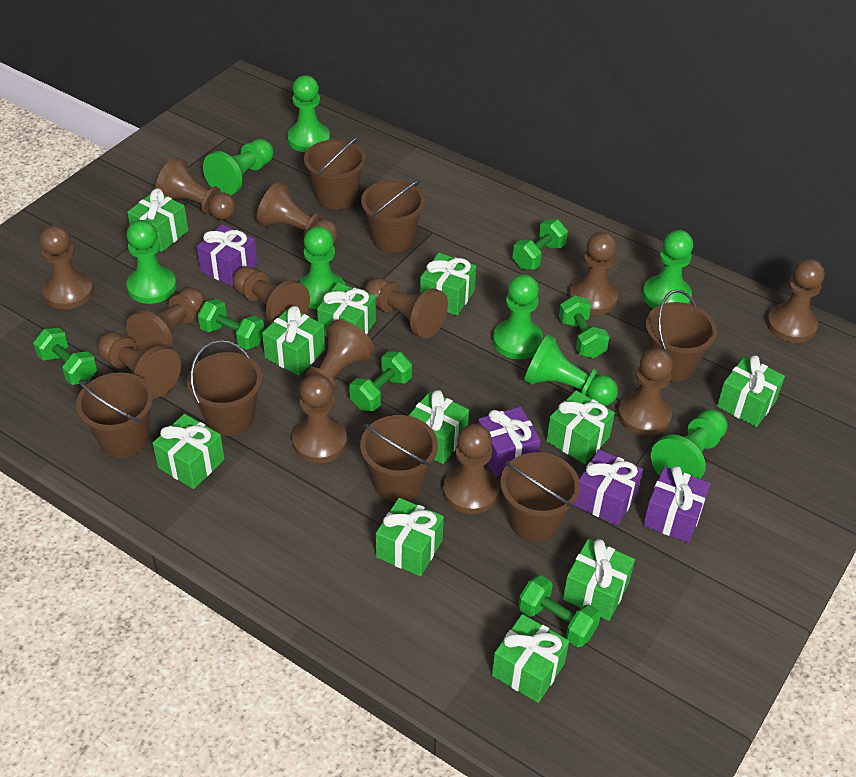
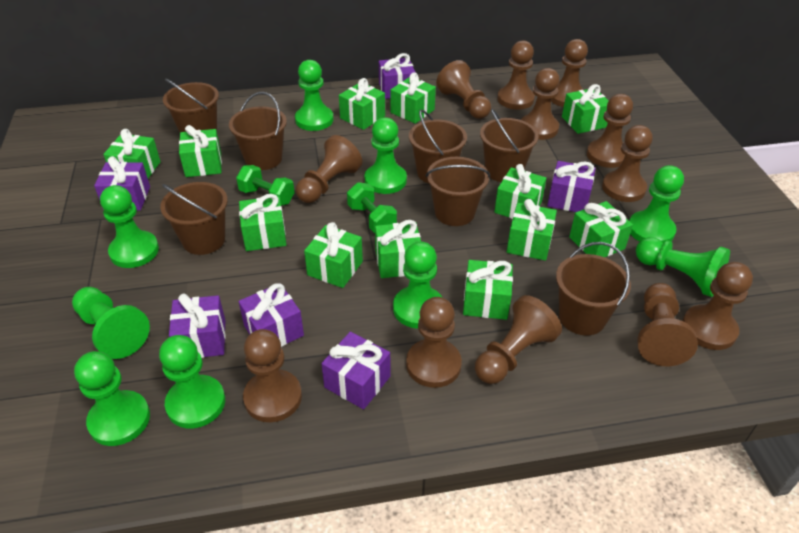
brown pawn: 13 -> 12
green dumbbell: 6 -> 2
green gift: 11 -> 12
green pawn: 8 -> 9
purple gift: 4 -> 6

